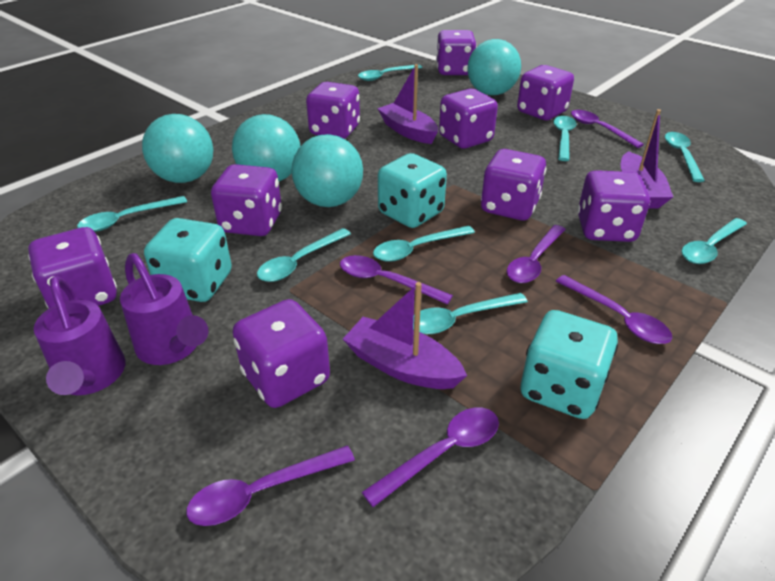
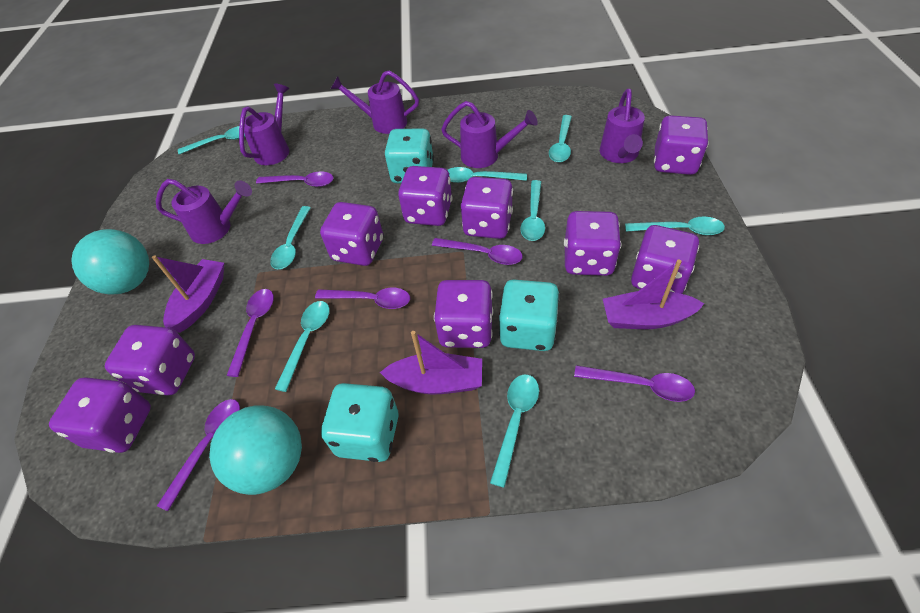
purple watering can: 2 -> 5
turquoise ball: 4 -> 2

